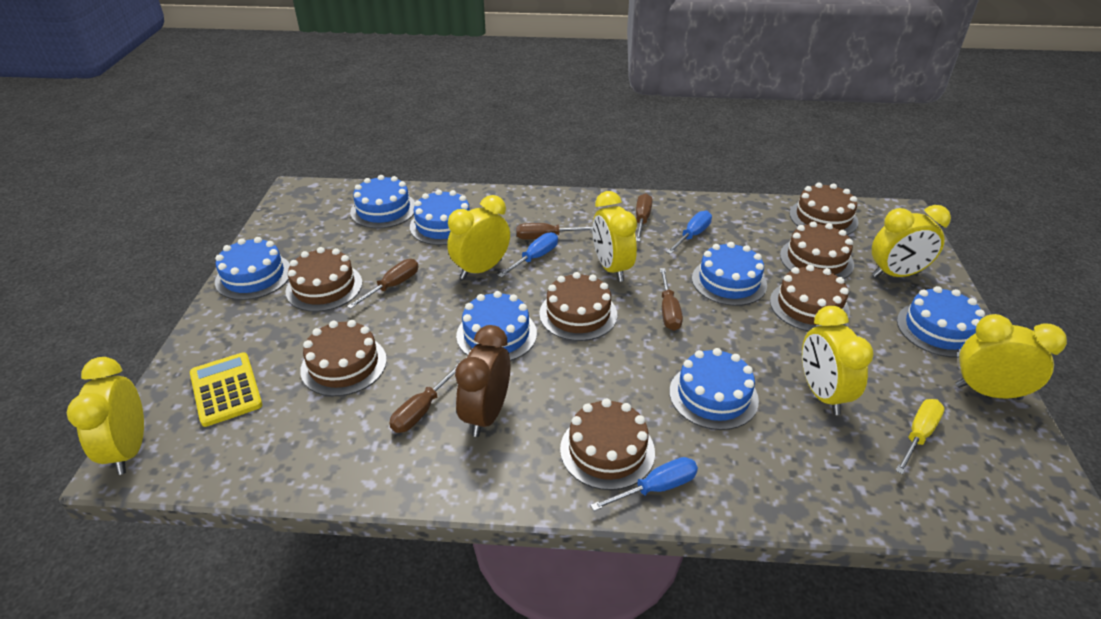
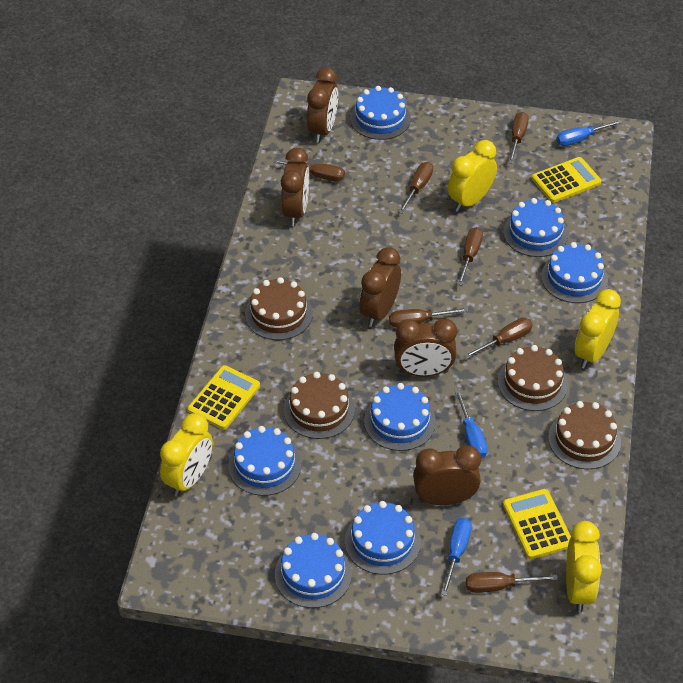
brown cake: 7 -> 4
brown clock: 1 -> 5
brown screwdriver: 5 -> 7
yellow calculator: 1 -> 3
yellow clock: 6 -> 4
yellow screwdriver: 1 -> 0

